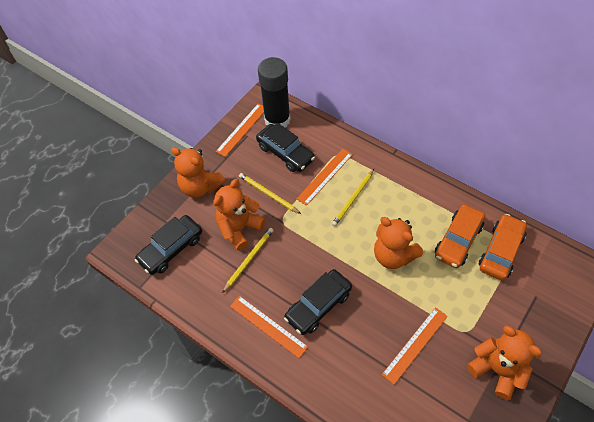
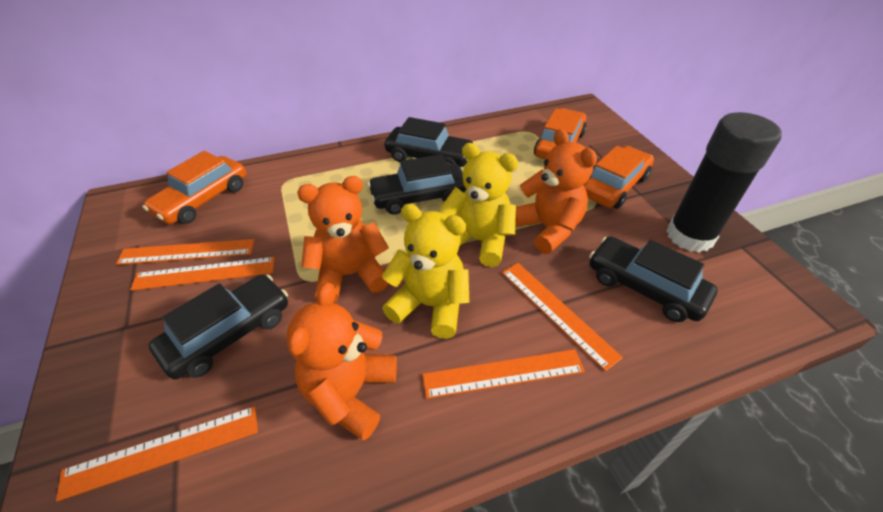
black car: 3 -> 4
orange car: 2 -> 3
orange ruler: 4 -> 5
orange teddy bear: 4 -> 3
yellow pencil: 3 -> 0
yellow teddy bear: 0 -> 2

